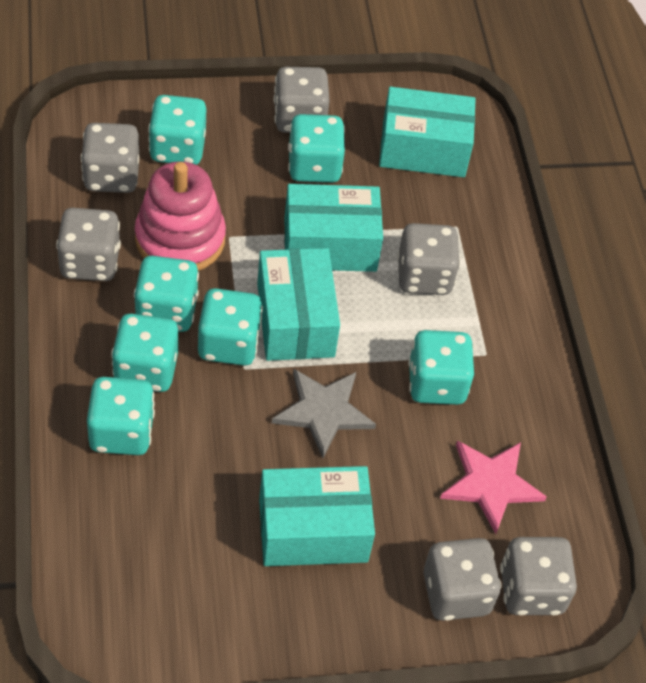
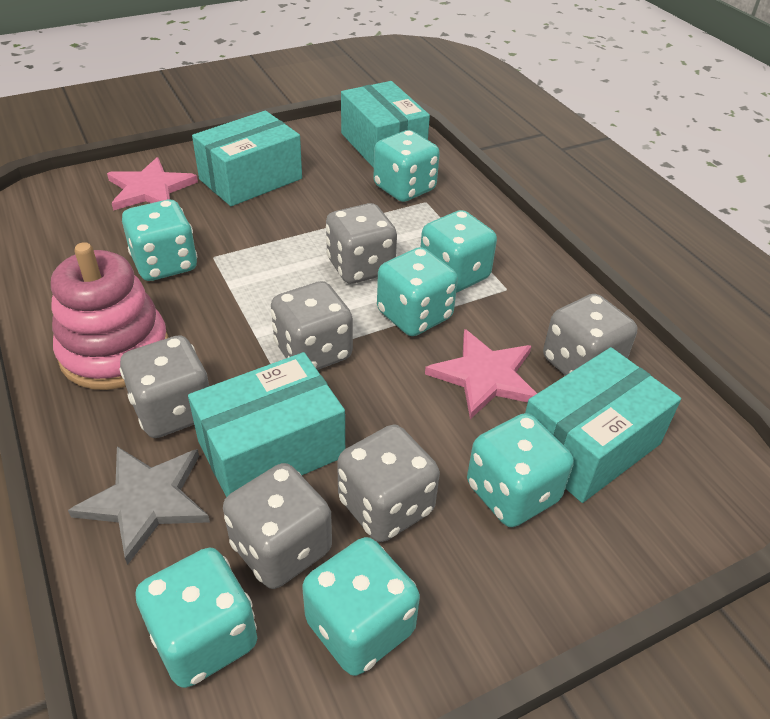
pink star: 1 -> 2

